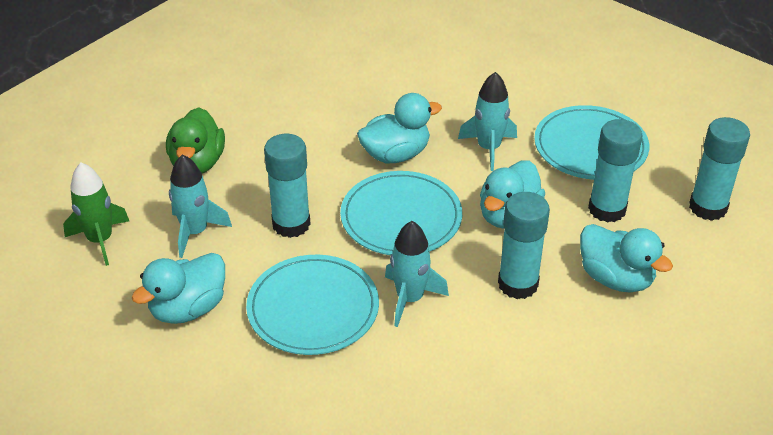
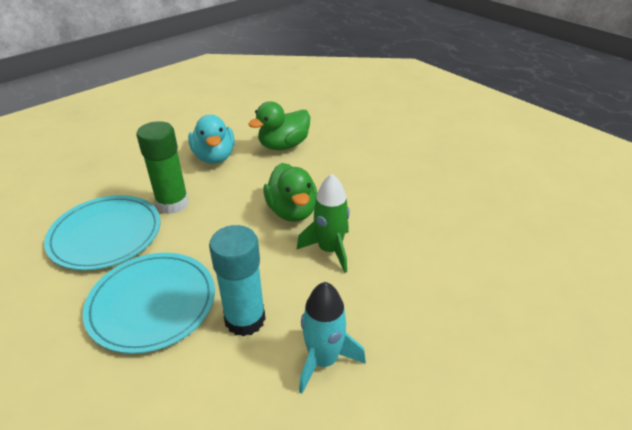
green duck: 1 -> 2
green glue stick: 0 -> 1
turquoise duck: 4 -> 1
turquoise glue stick: 4 -> 1
turquoise plate: 3 -> 2
turquoise rocket: 3 -> 1

